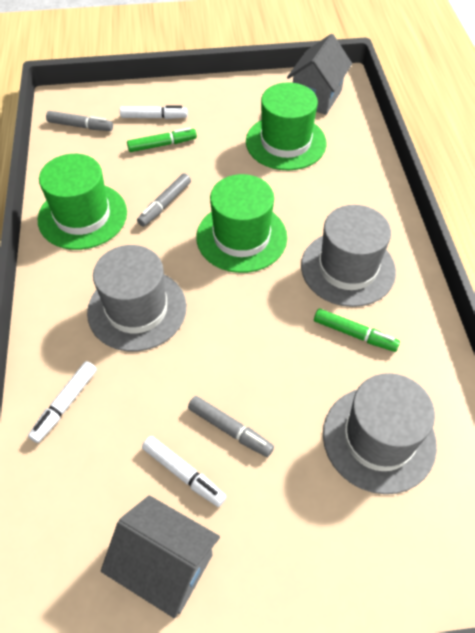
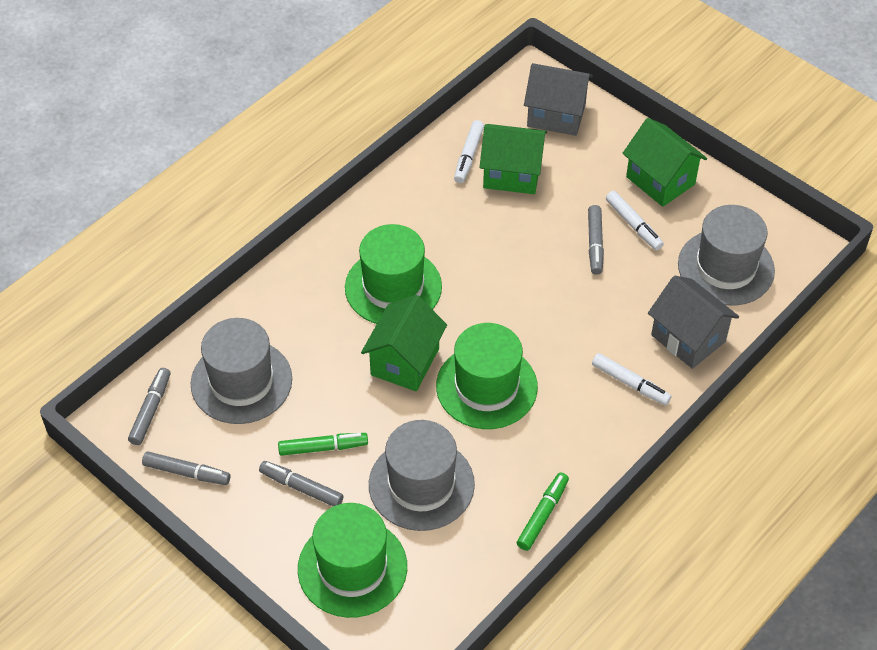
green house: 0 -> 3
grey marker: 3 -> 4

